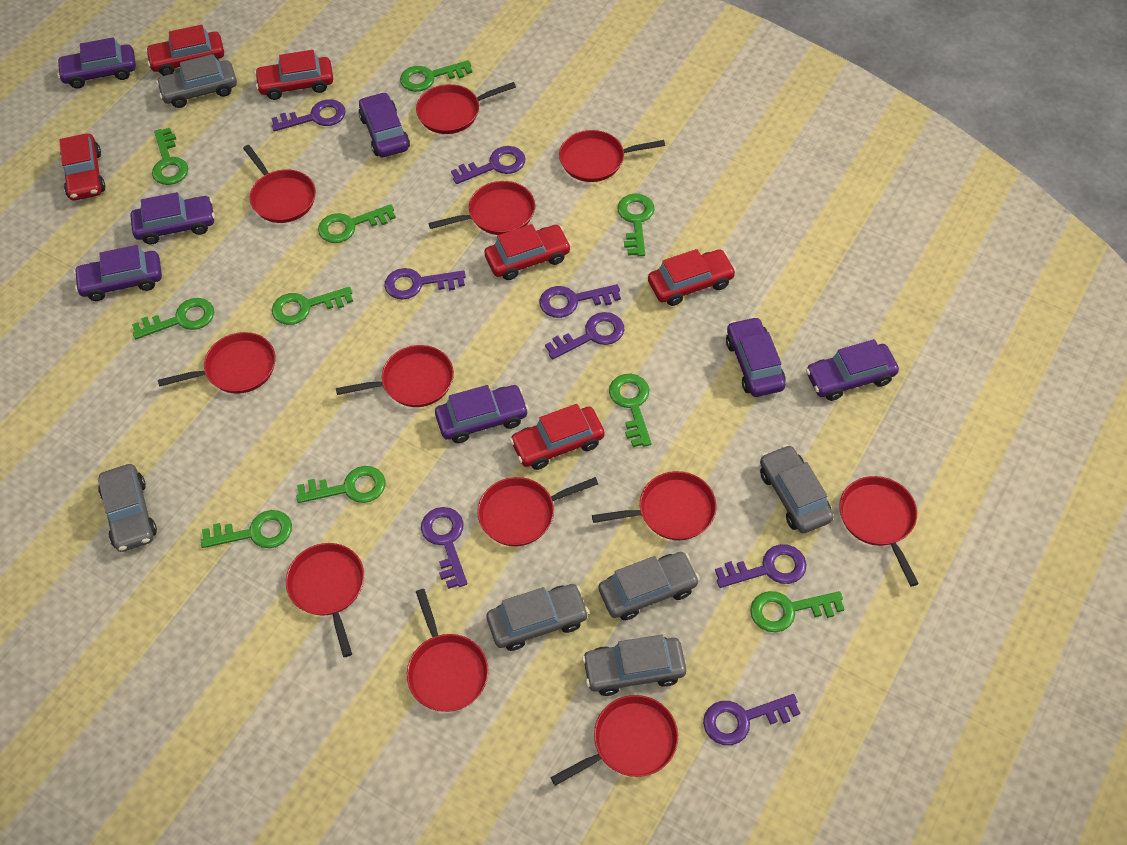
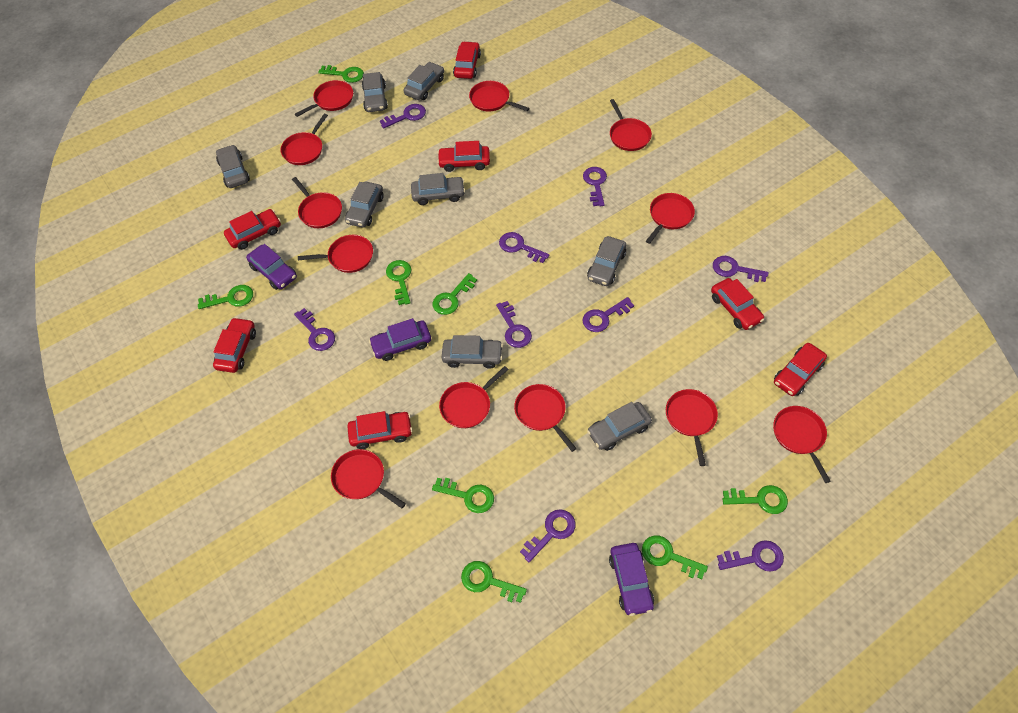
green key: 10 -> 8
grey car: 6 -> 8
purple car: 7 -> 3
purple key: 8 -> 9
red car: 6 -> 7

